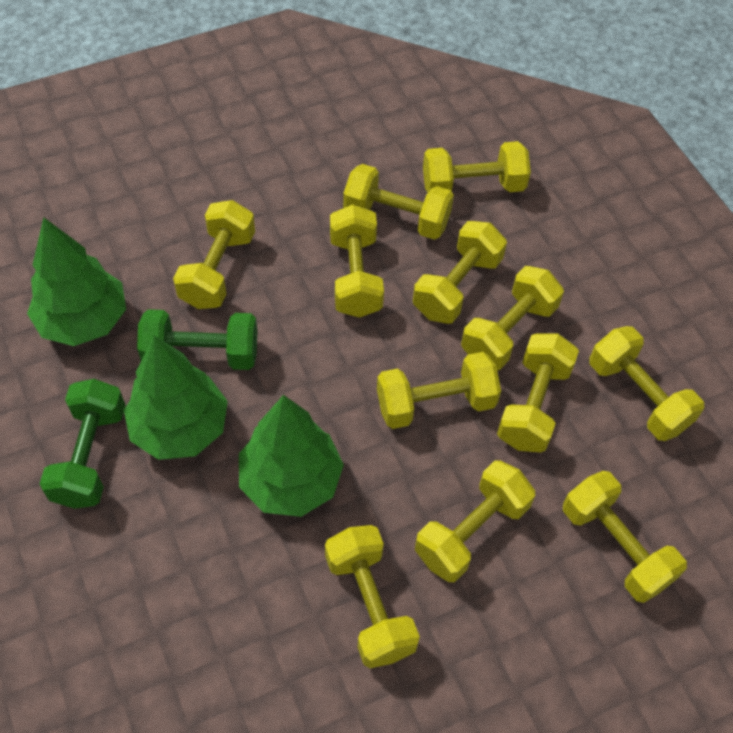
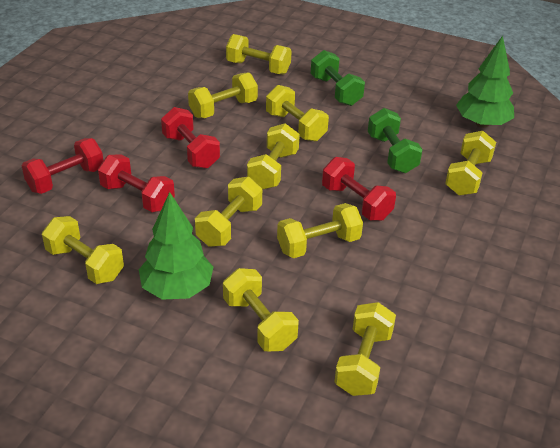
green tree: 3 -> 2
red dumbbell: 0 -> 4
yellow dumbbell: 12 -> 10

